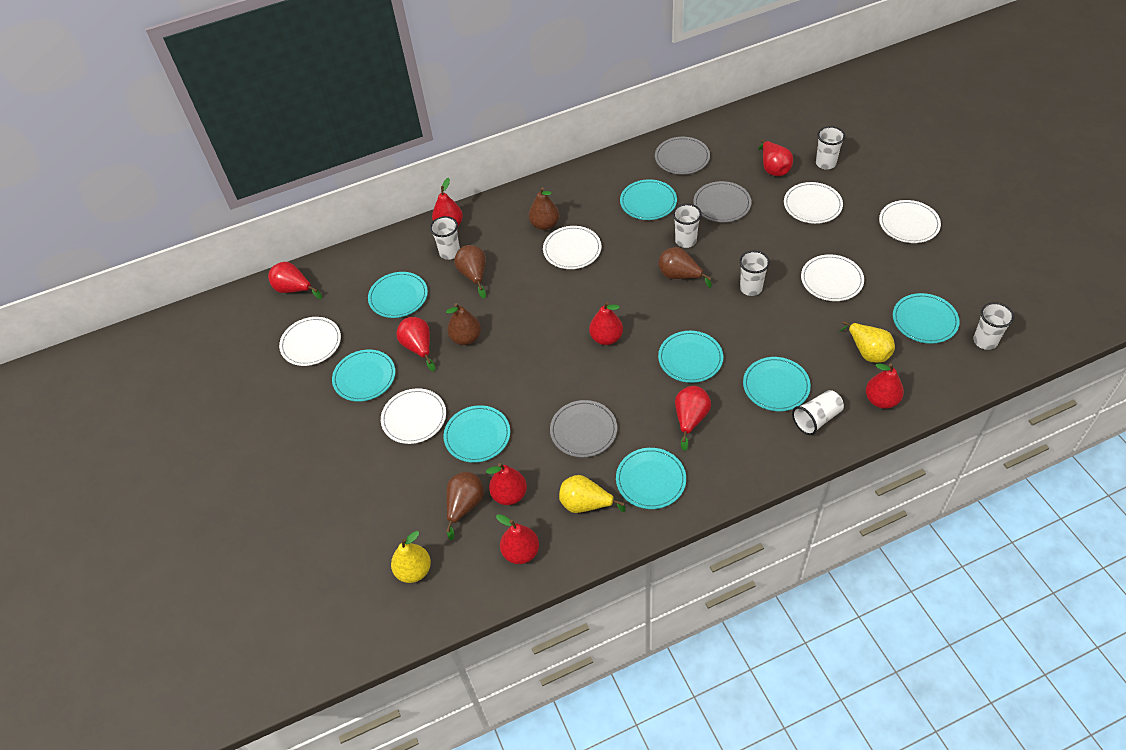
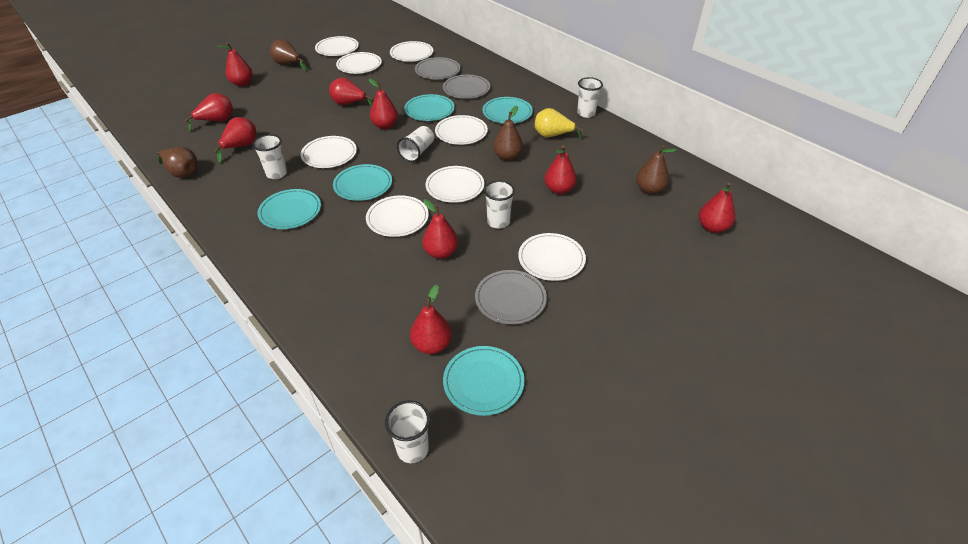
brown pear: 5 -> 4
turquoise plate: 8 -> 5
white cup: 6 -> 5
white plate: 6 -> 8
yellow pear: 3 -> 1

